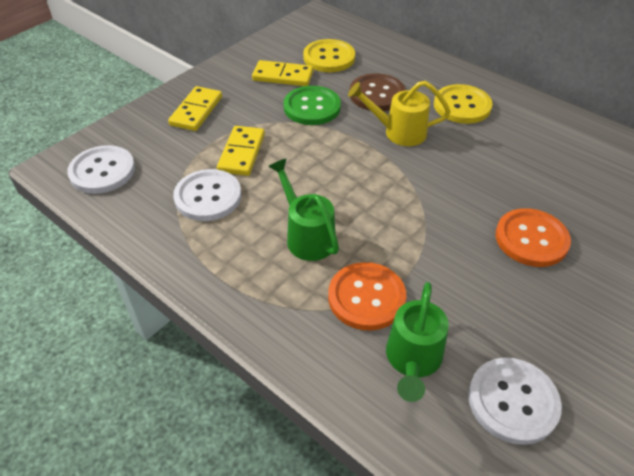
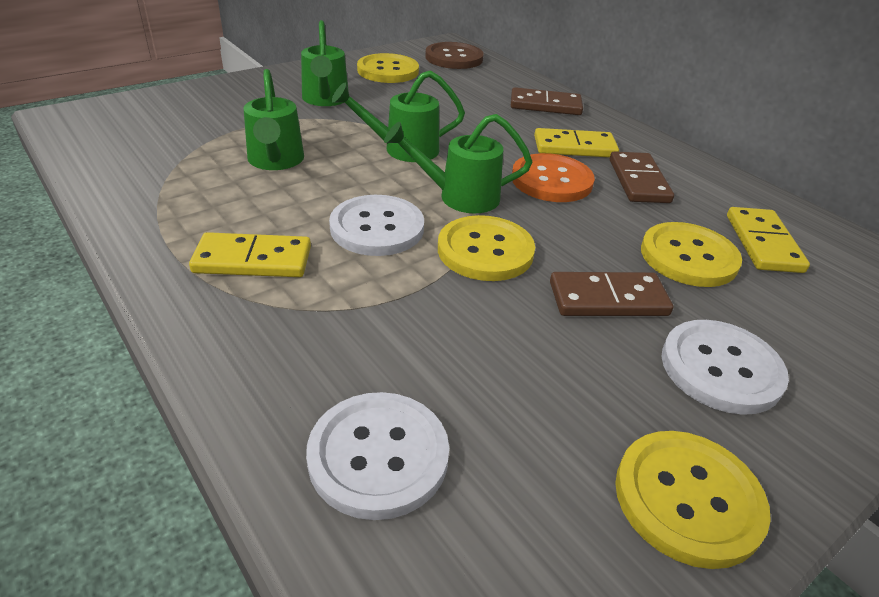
brown domino: 0 -> 3
green button: 1 -> 0
green watering can: 2 -> 4
orange button: 2 -> 1
yellow button: 2 -> 4
yellow watering can: 1 -> 0

